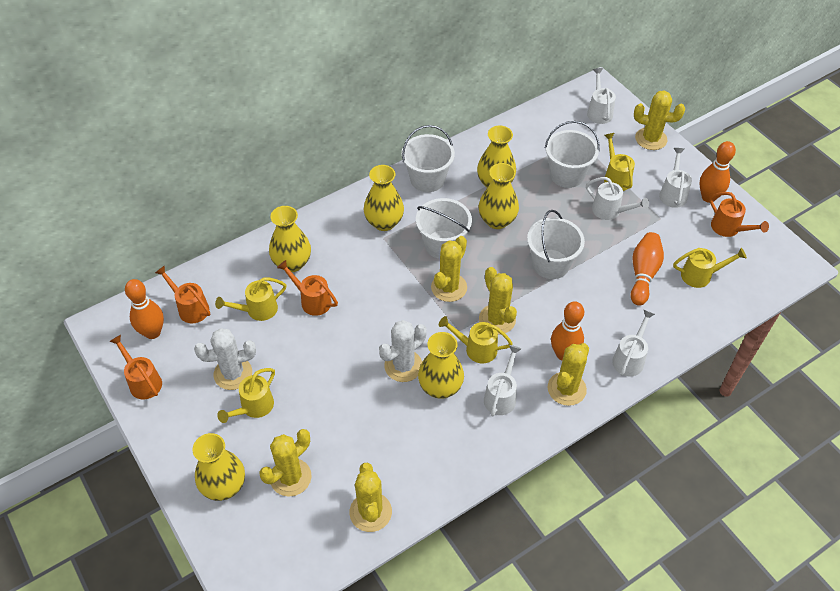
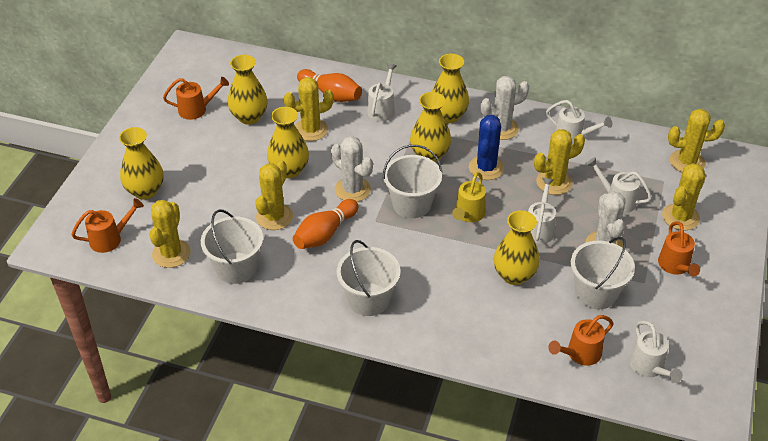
blue cactus: 0 -> 1
orange bowling pin: 4 -> 2
white cactus: 2 -> 3
yellow watering can: 5 -> 1

